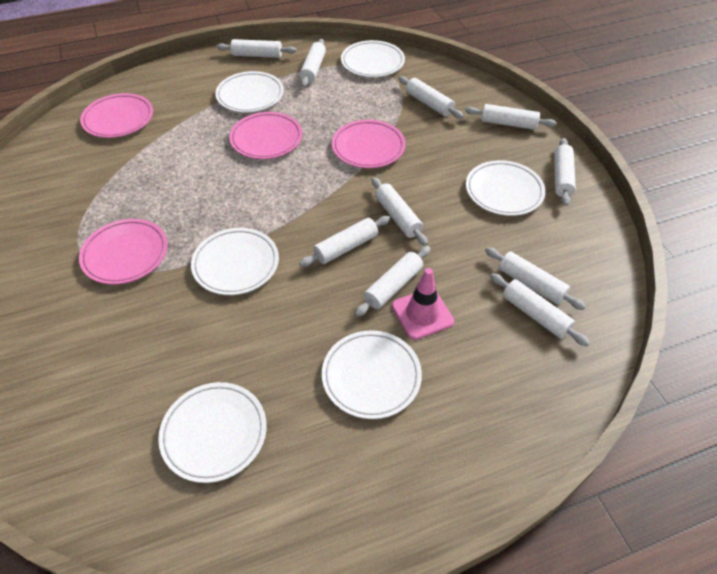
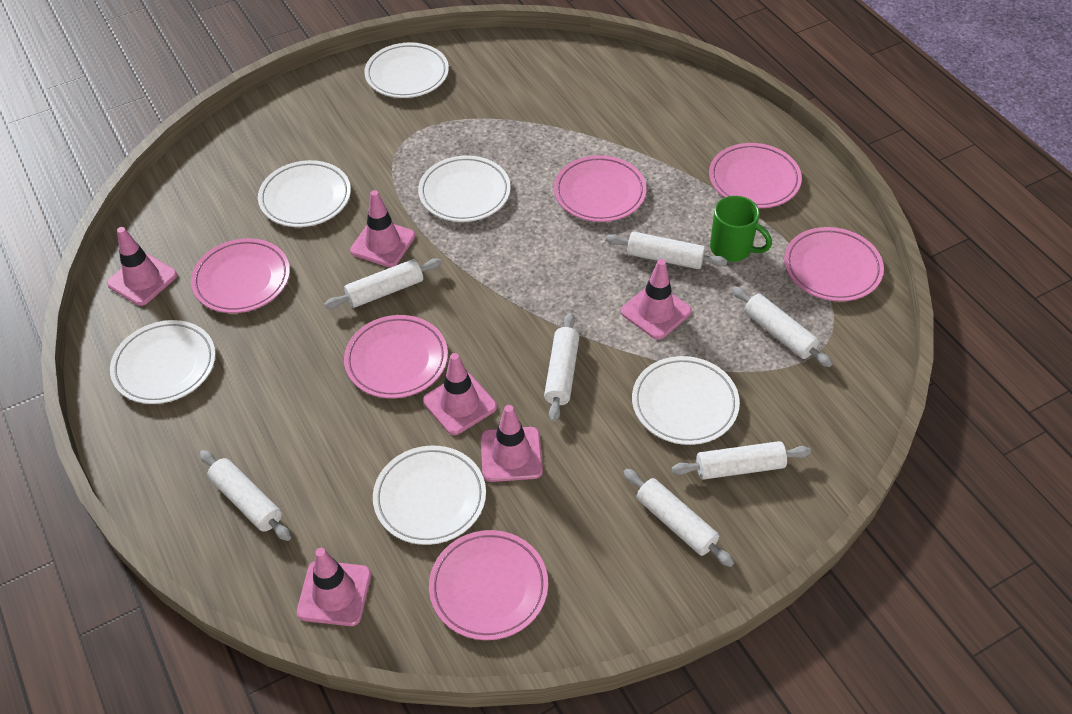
green mug: 0 -> 1
pink plate: 4 -> 6
pink traffic cone: 1 -> 6
white rolling pin: 10 -> 7

